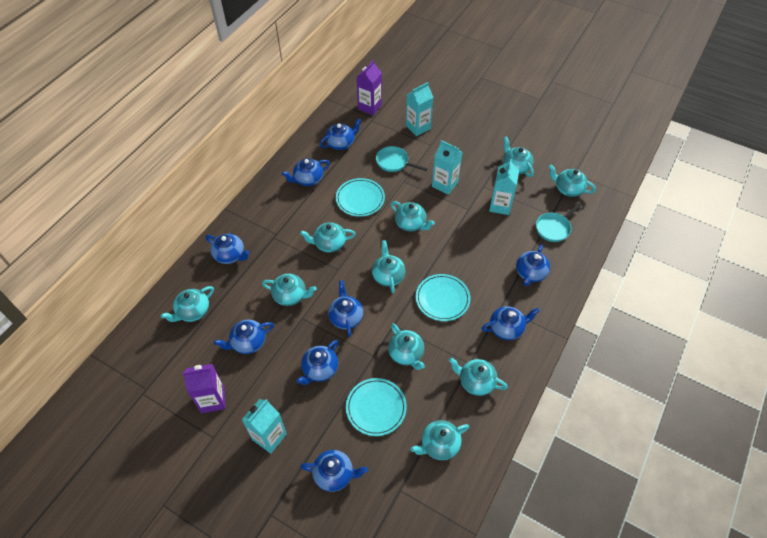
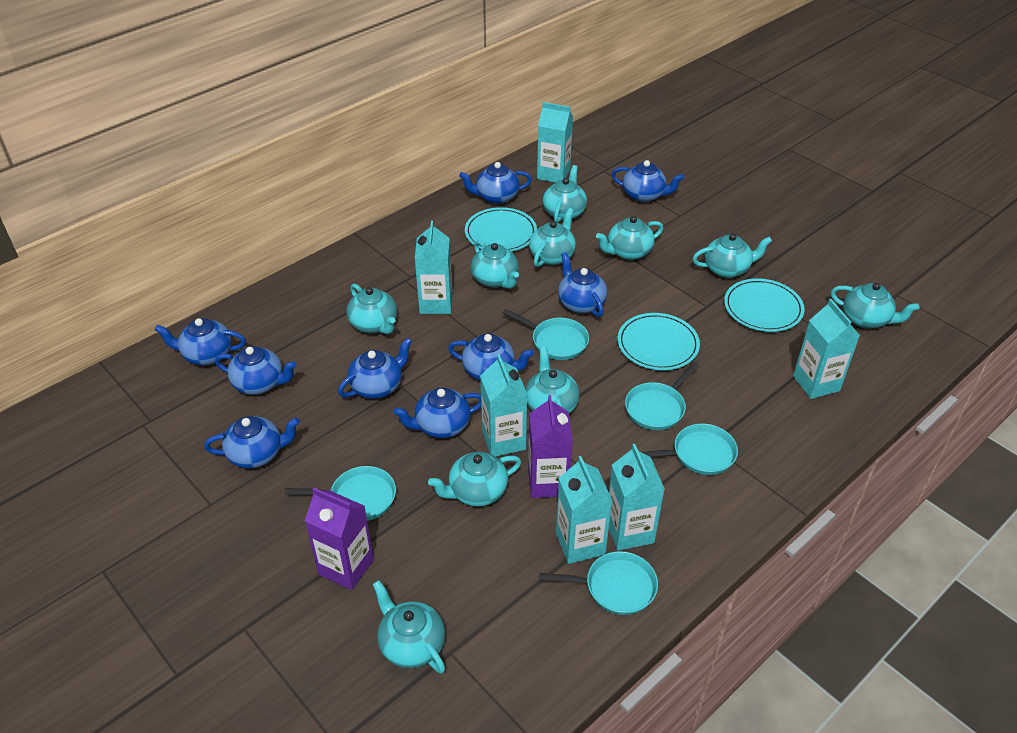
turquoise carton: 4 -> 6
turquoise pan: 2 -> 5

